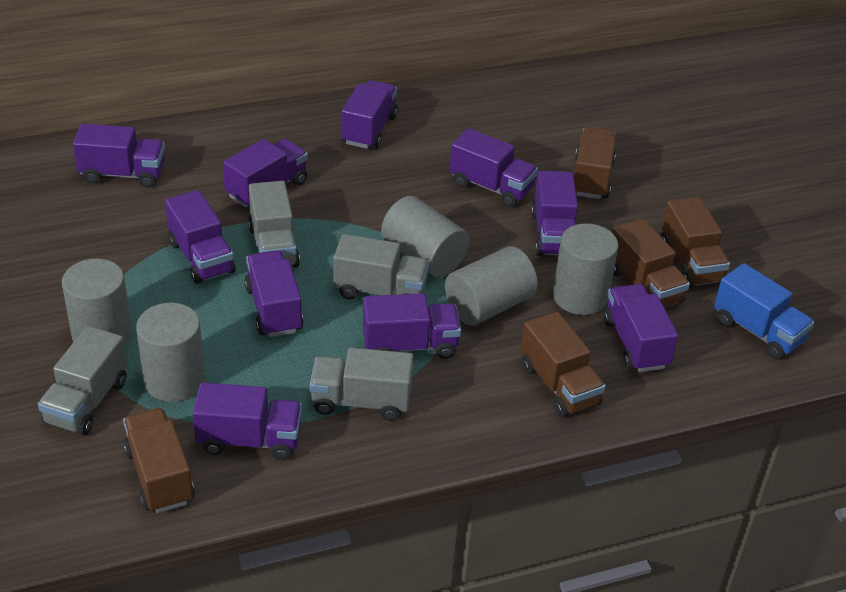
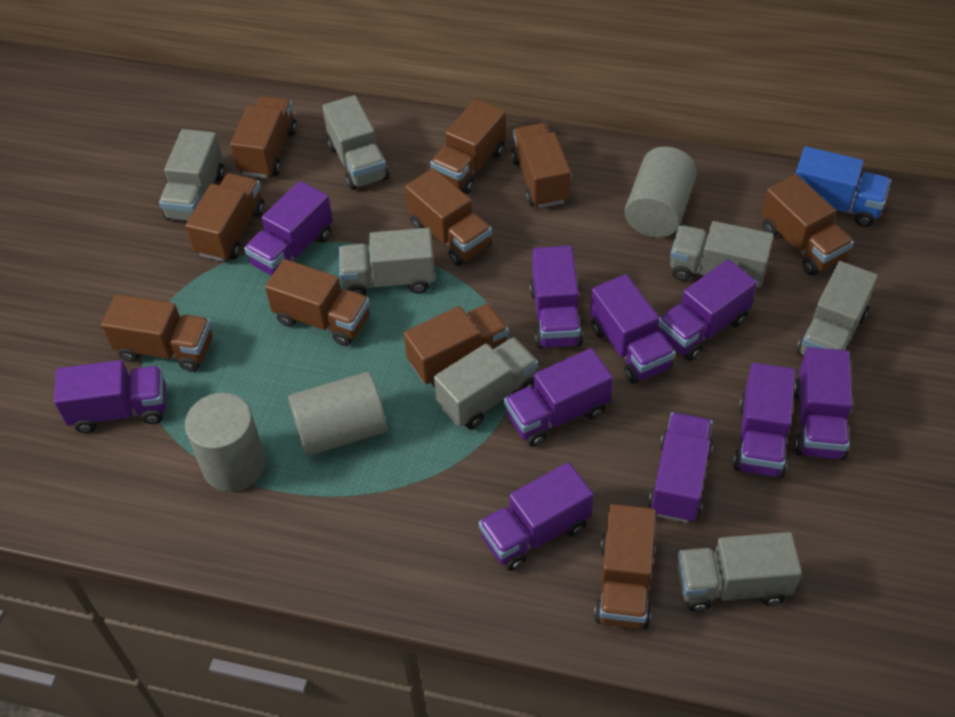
brown truck: 5 -> 10
grey cylinder: 5 -> 3
grey truck: 4 -> 7

